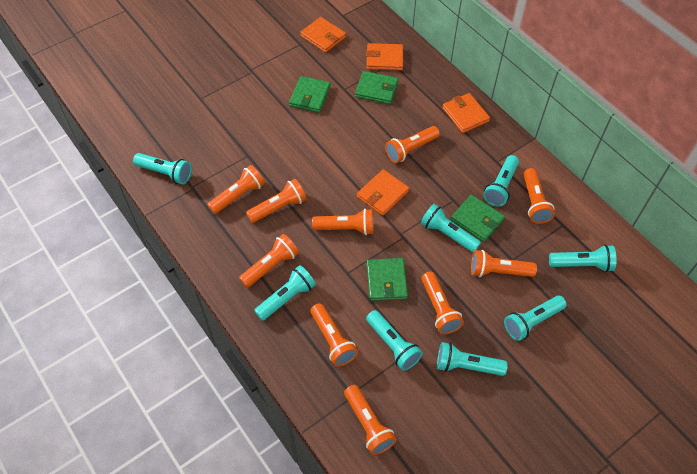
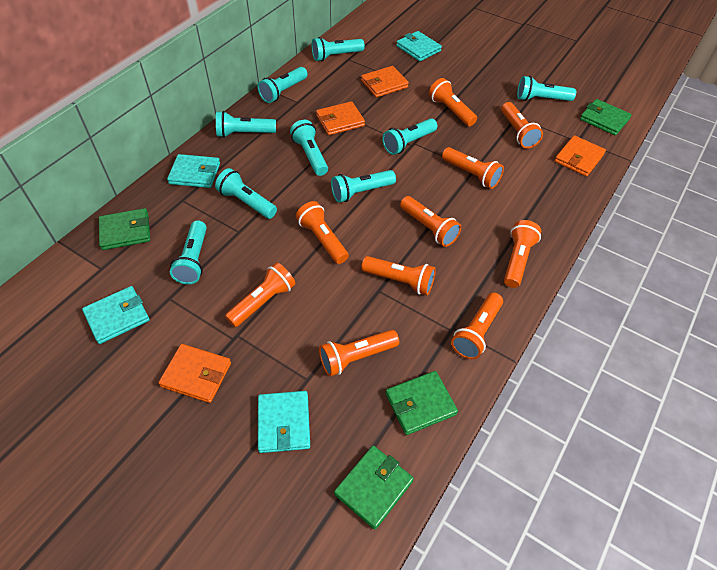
turquoise flashlight: 8 -> 9
turquoise wallet: 0 -> 4

